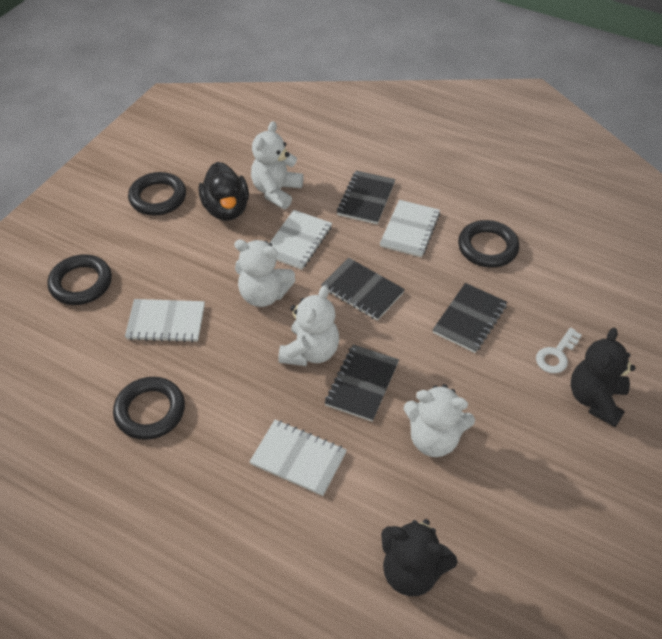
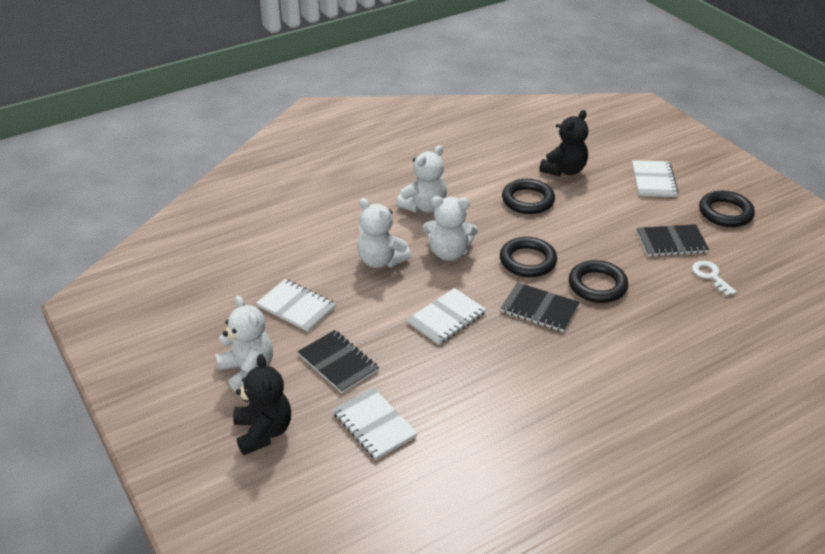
black duck: 1 -> 0
black notebook: 4 -> 3

